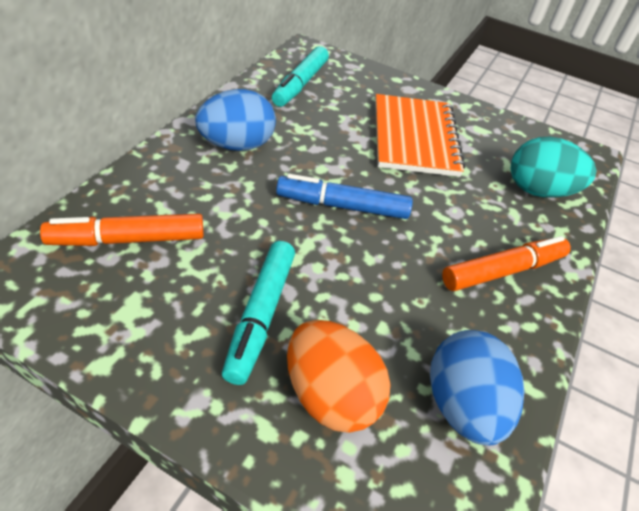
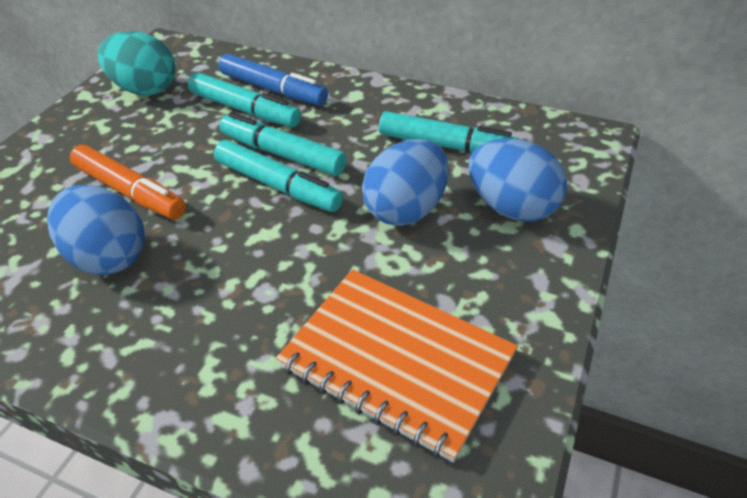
blue egg: 2 -> 3
orange egg: 1 -> 0
orange marker: 2 -> 1
turquoise marker: 2 -> 4

